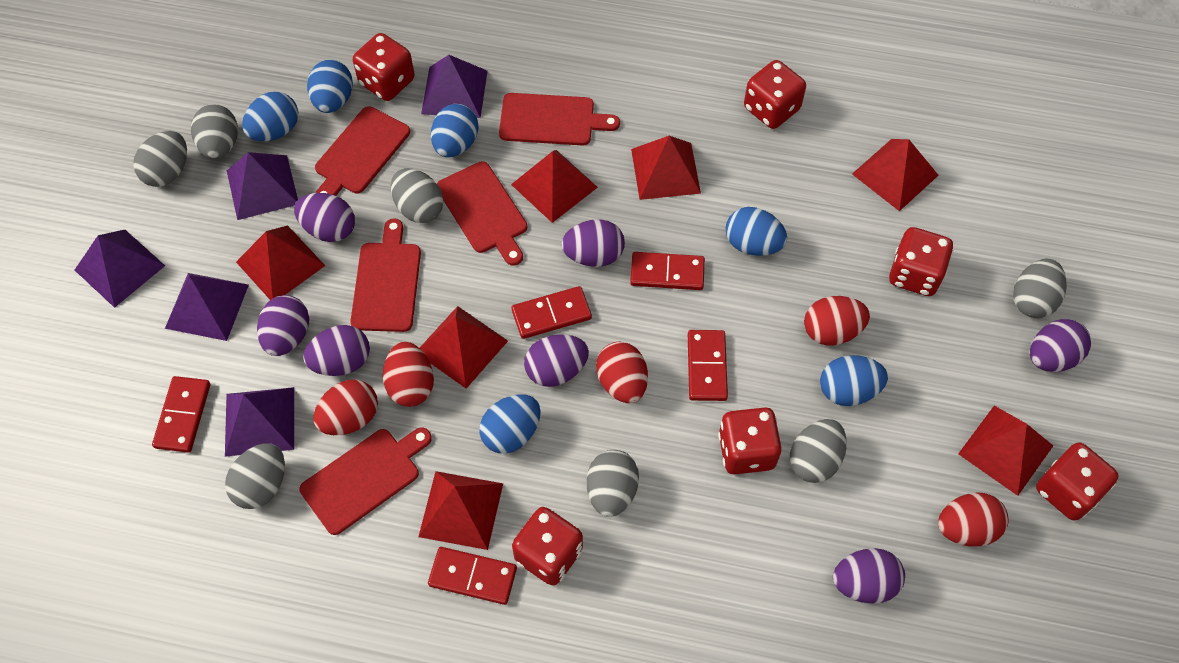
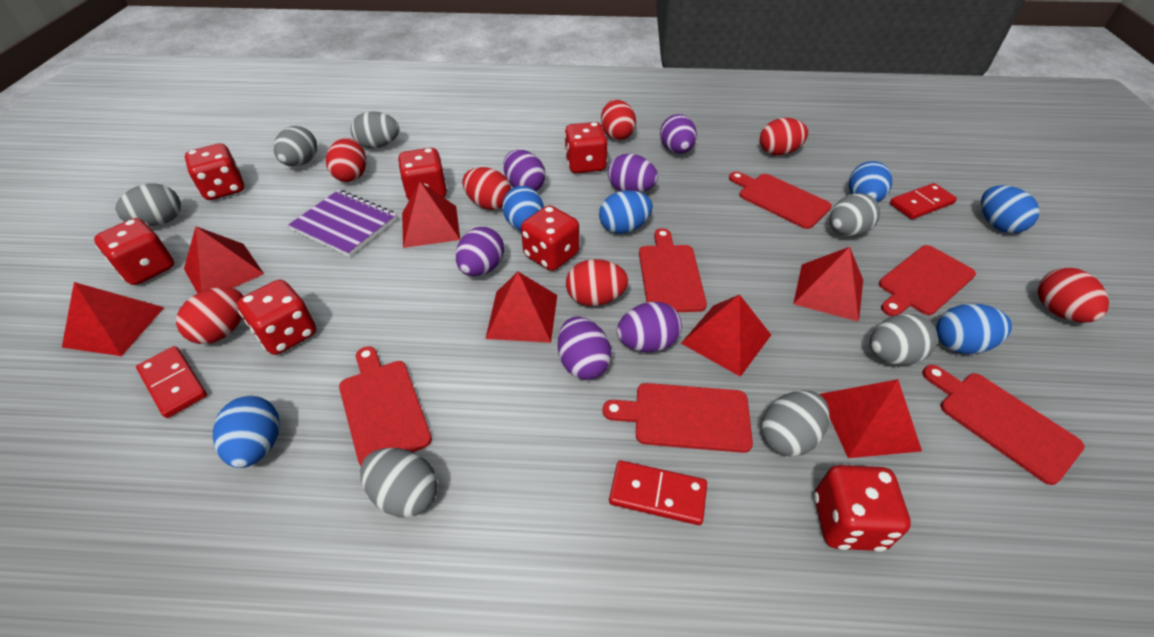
purple egg: 7 -> 6
purple notebook: 0 -> 1
purple pyramid: 5 -> 0
red cutting board: 5 -> 6
red dice: 6 -> 7
red domino: 5 -> 3
red egg: 5 -> 7

